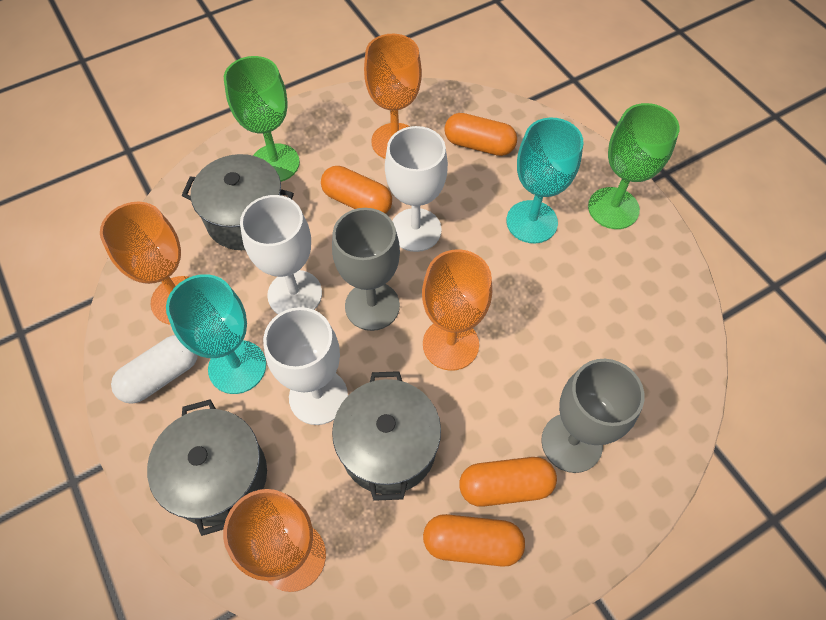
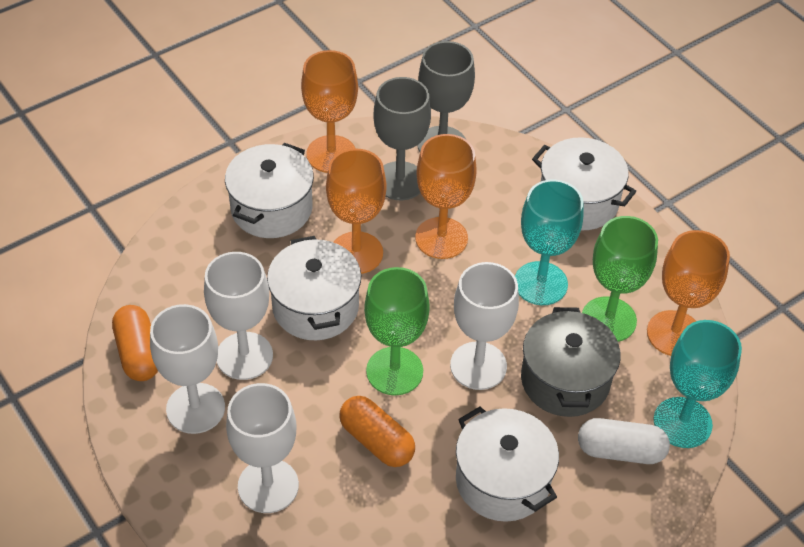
grey pot: 3 -> 1
orange capsule: 4 -> 2
white goblet: 3 -> 4
white pot: 0 -> 4

